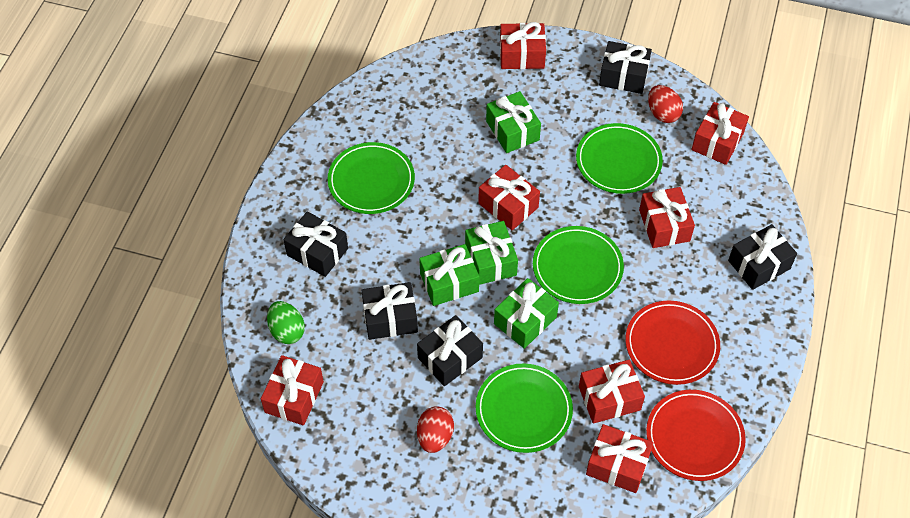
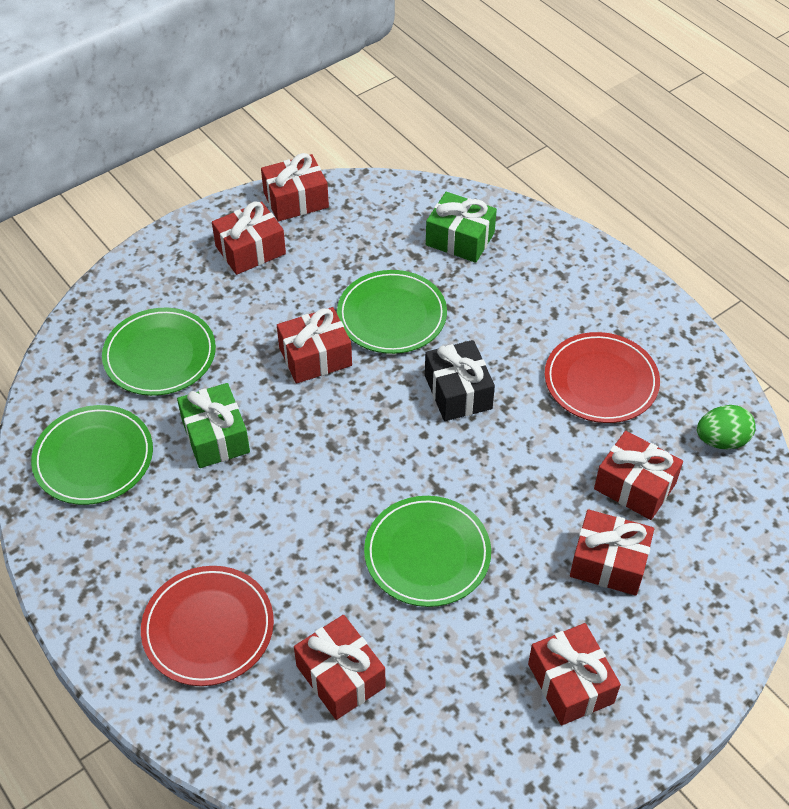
black gift: 5 -> 1
green gift: 4 -> 2
red egg: 2 -> 0

